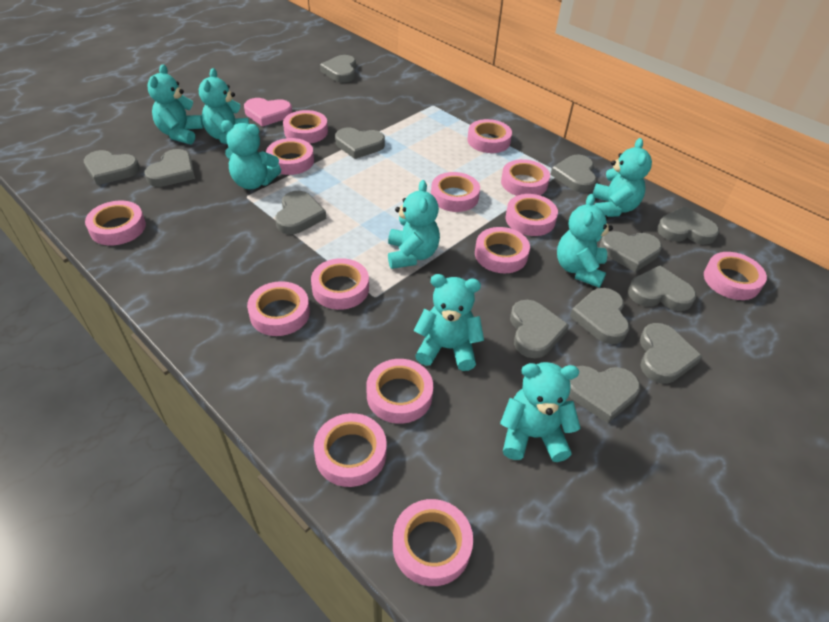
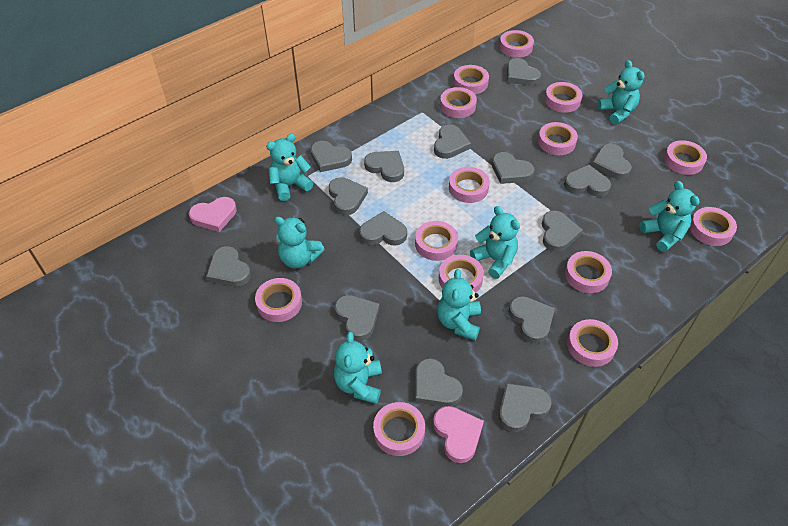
grey heart: 13 -> 15
pink heart: 1 -> 2
turquoise teddy bear: 8 -> 7

